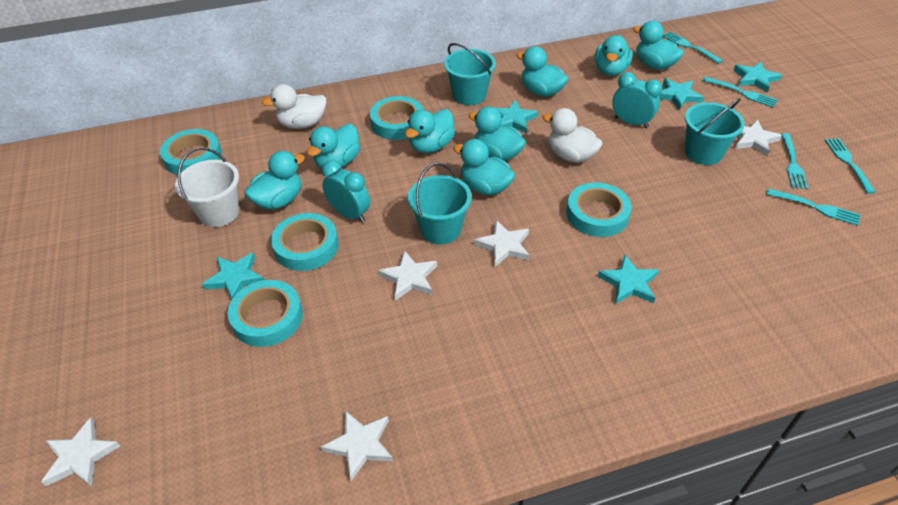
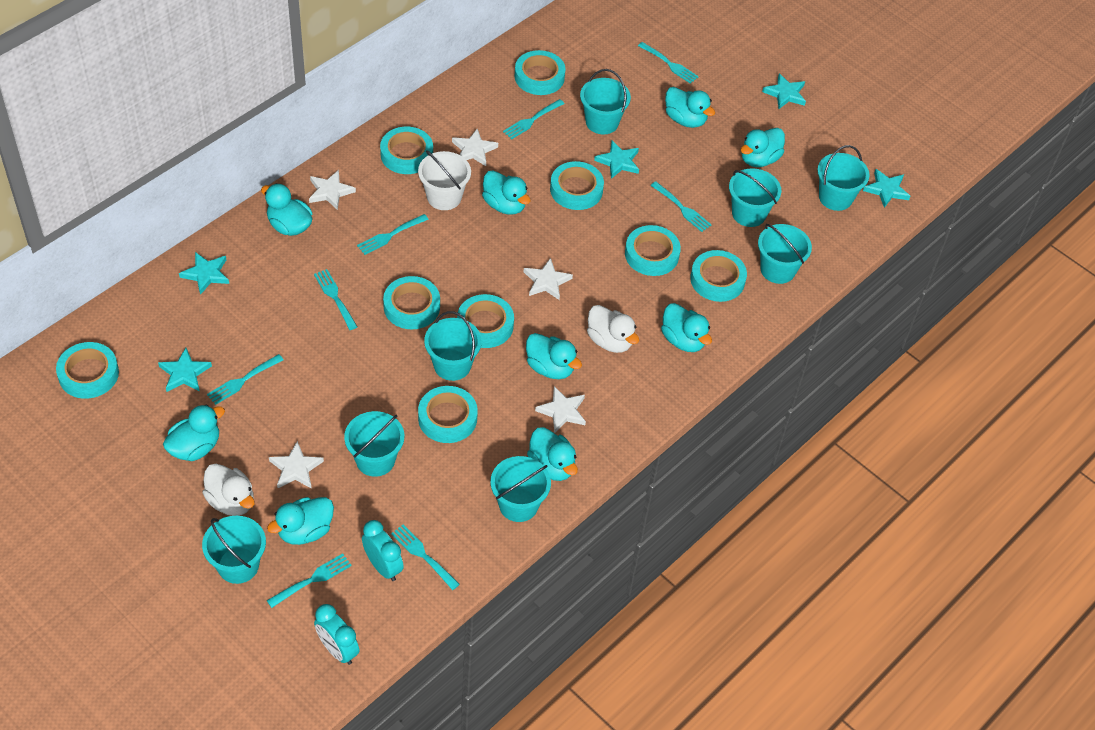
turquoise bucket: 3 -> 8
turquoise duck: 8 -> 9
turquoise fork: 5 -> 8
turquoise tape: 5 -> 9

